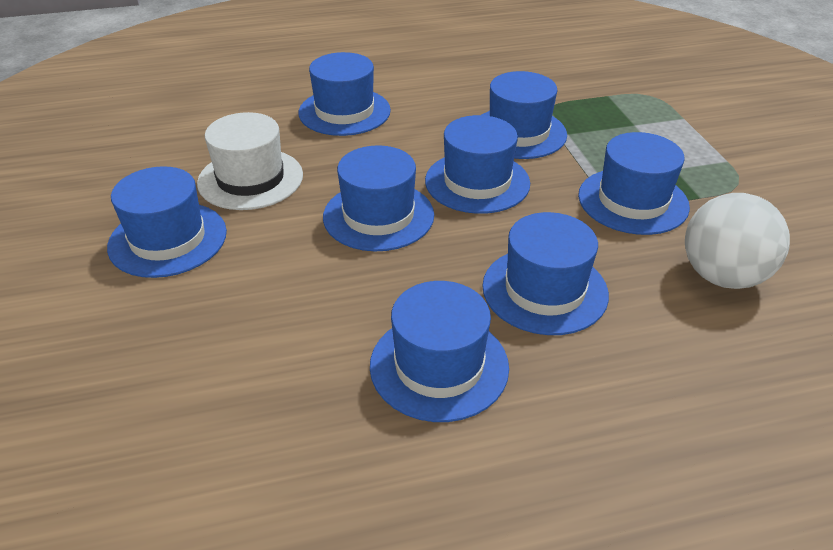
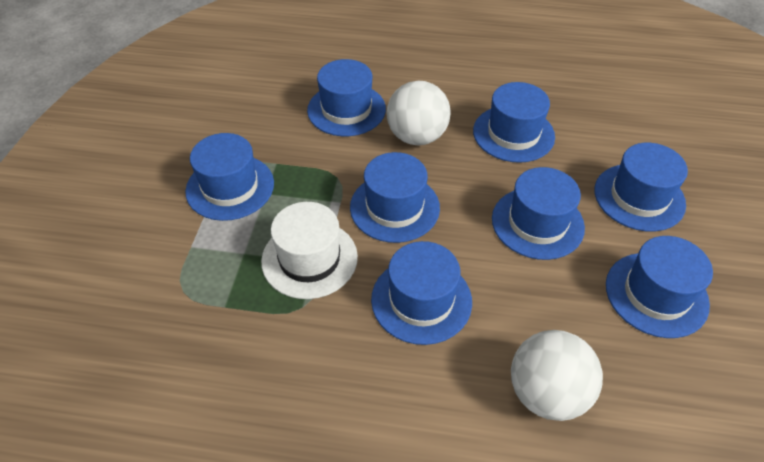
white ball: 1 -> 2

